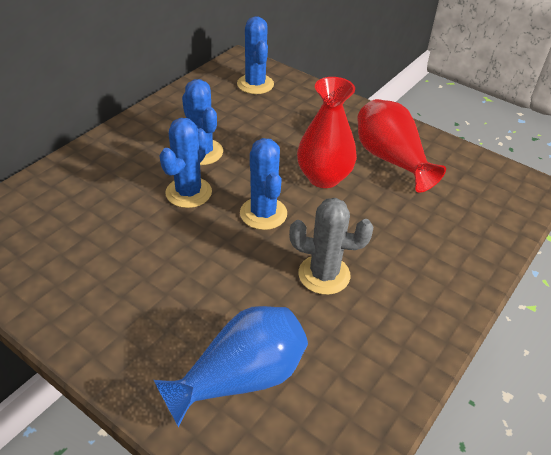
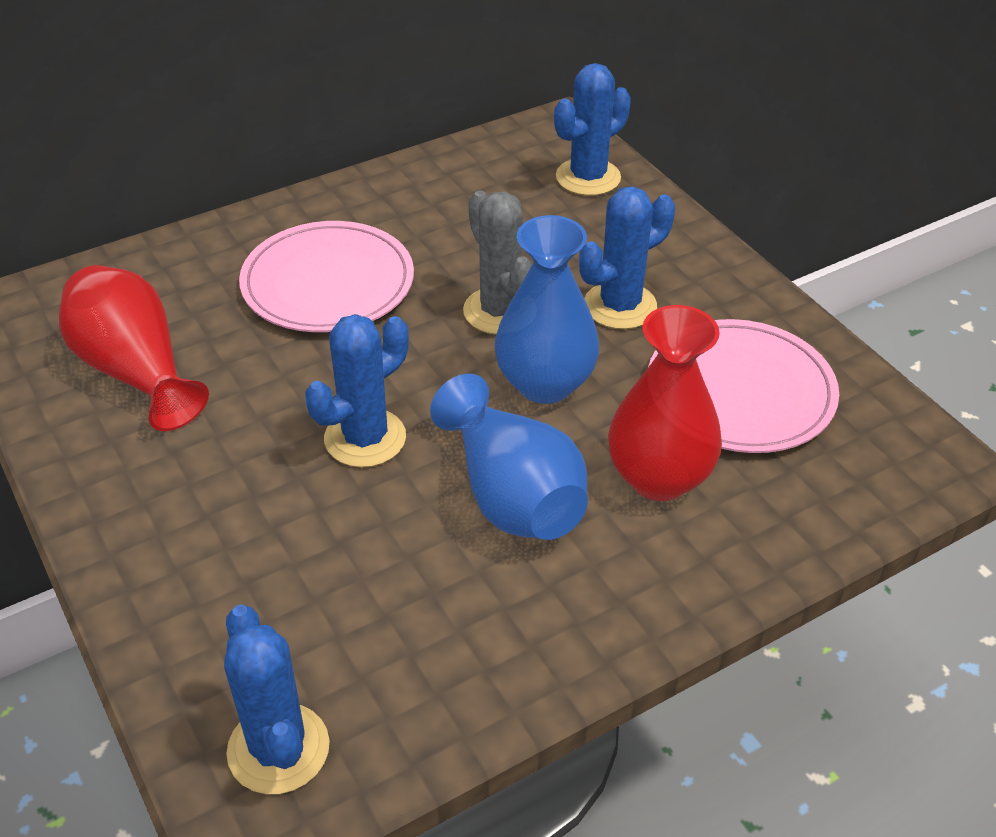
blue vase: 1 -> 2
pink plate: 0 -> 2

